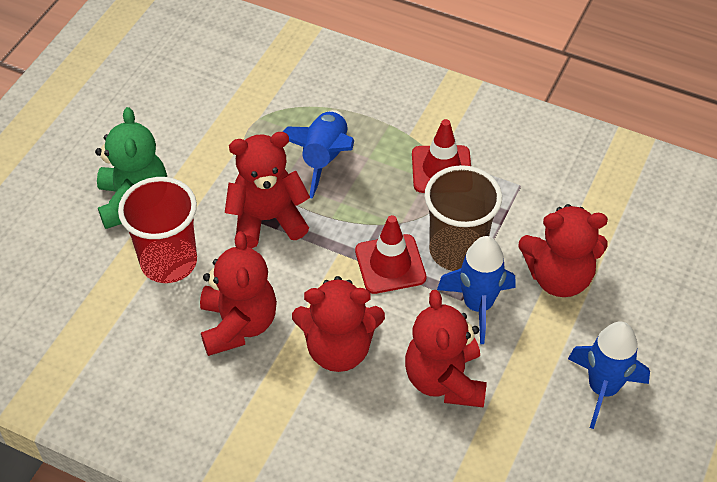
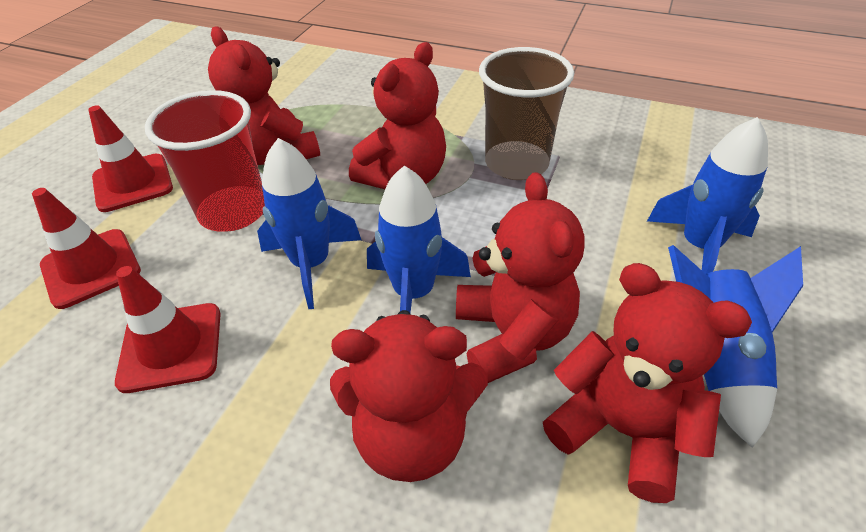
blue rocket: 3 -> 4
green teddy bear: 1 -> 0
red traffic cone: 2 -> 3

